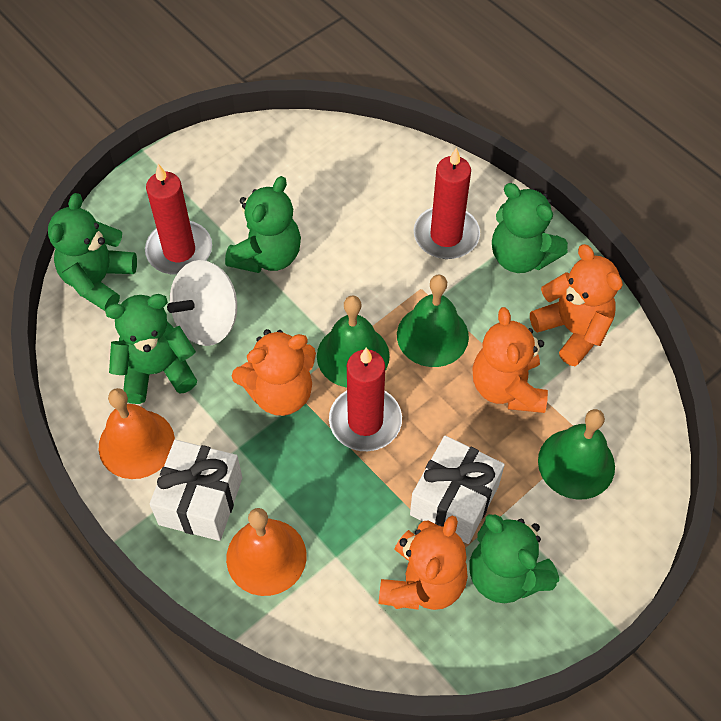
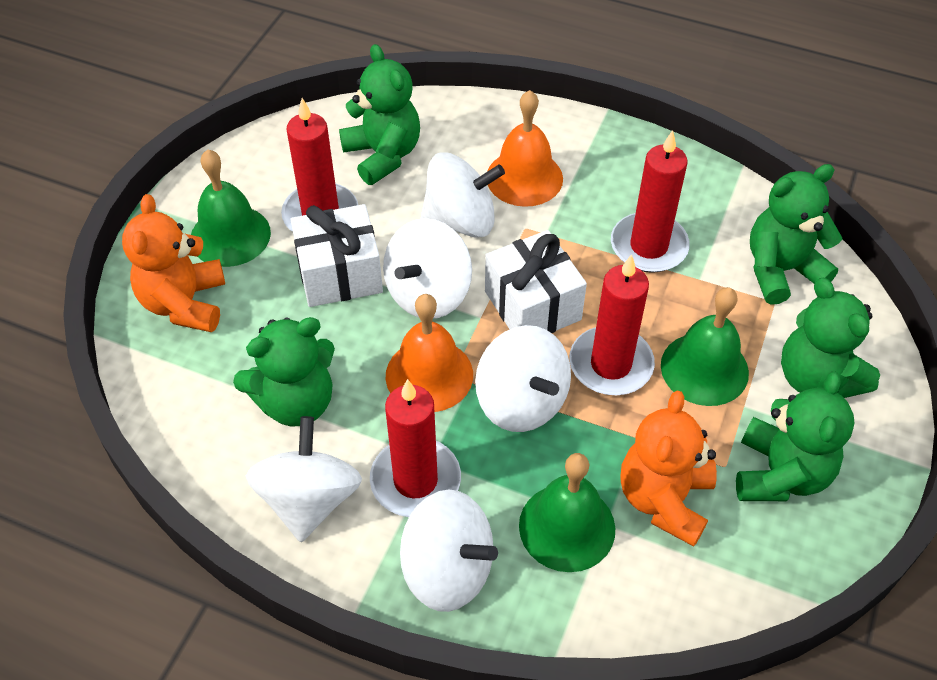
orange teddy bear: 4 -> 2
red candle: 3 -> 4
white spinning top: 1 -> 5

